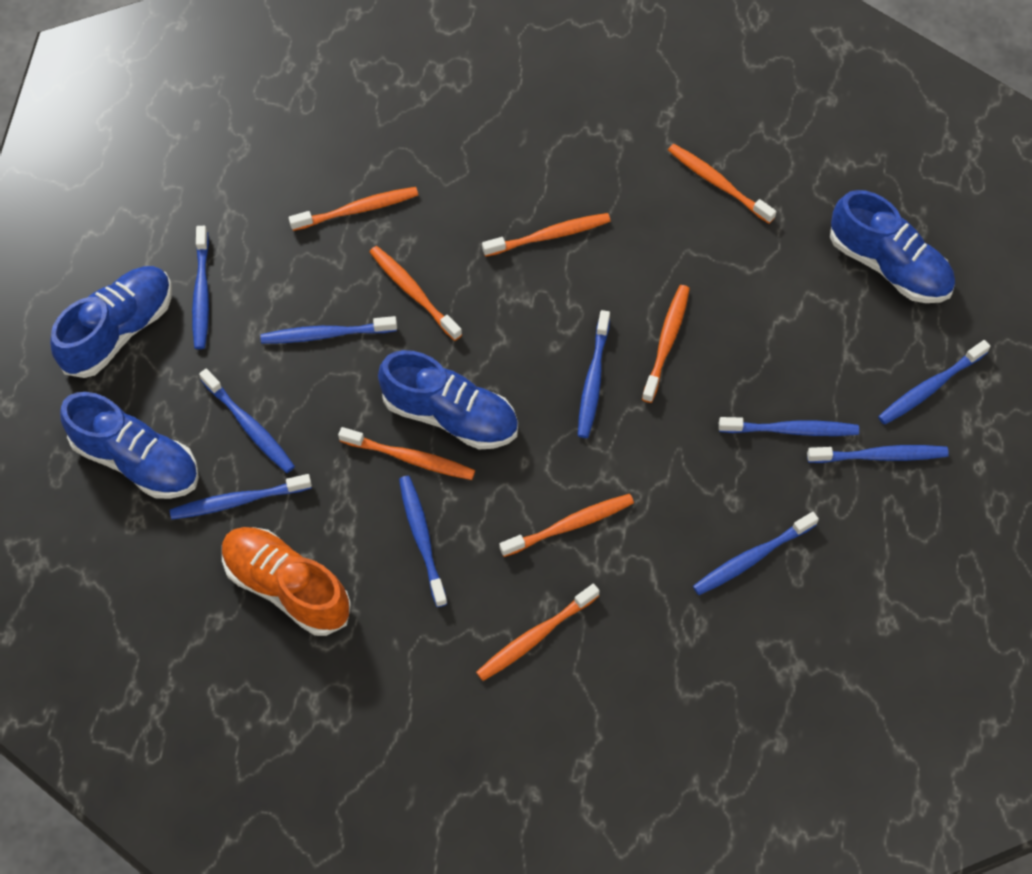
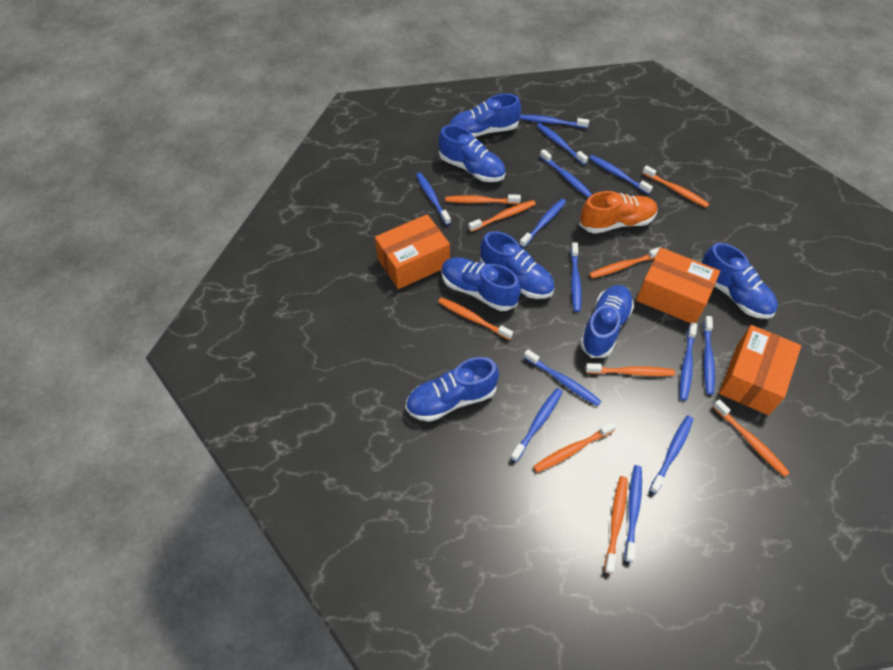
blue shoe: 4 -> 7
blue toothbrush: 10 -> 13
orange box: 0 -> 3
orange toothbrush: 8 -> 9

